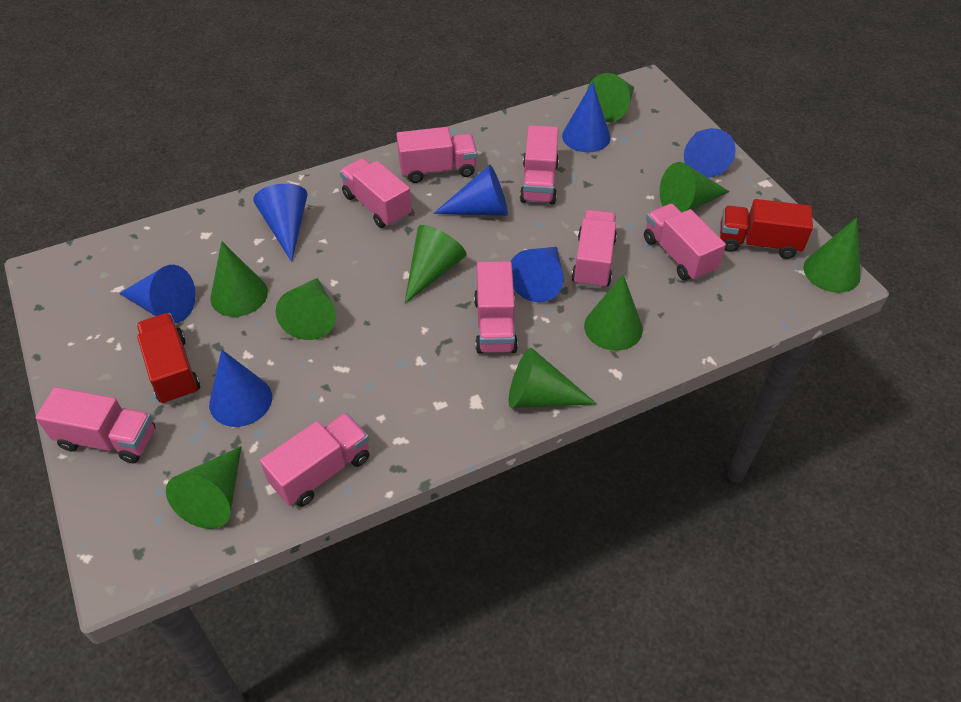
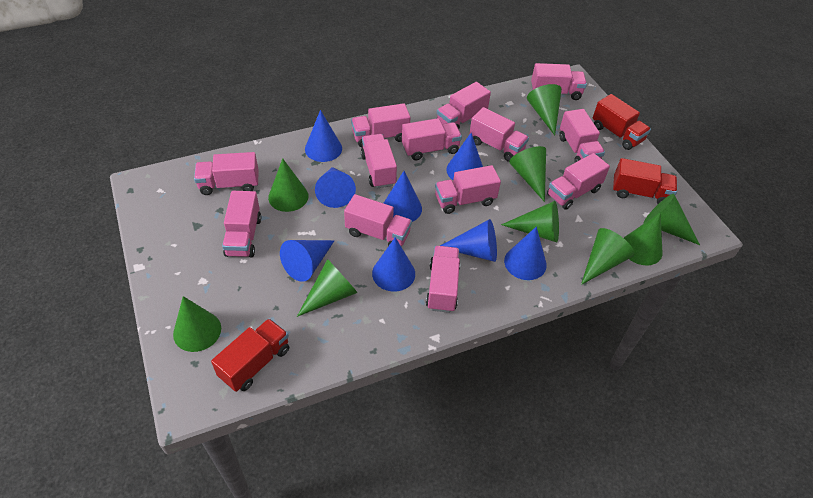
blue cone: 7 -> 8
pink truck: 8 -> 13
red truck: 2 -> 3

